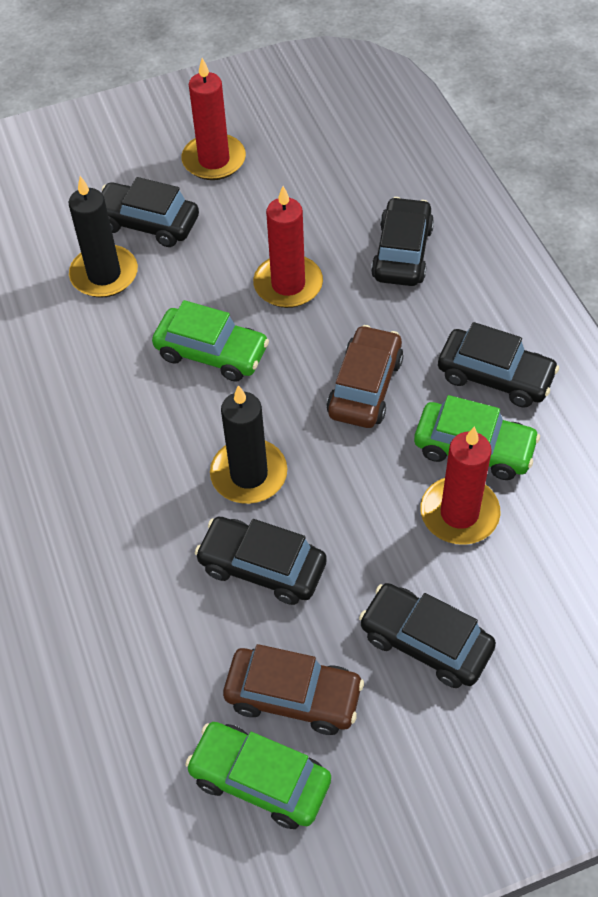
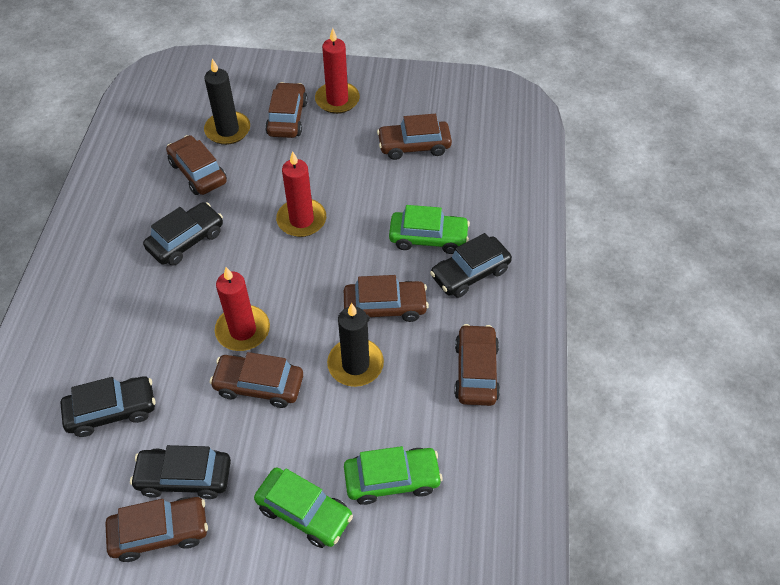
black car: 5 -> 4
brown car: 2 -> 7

